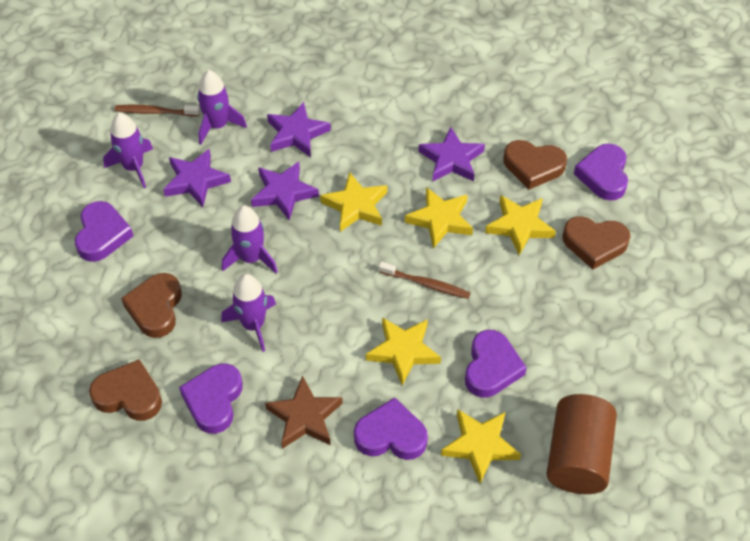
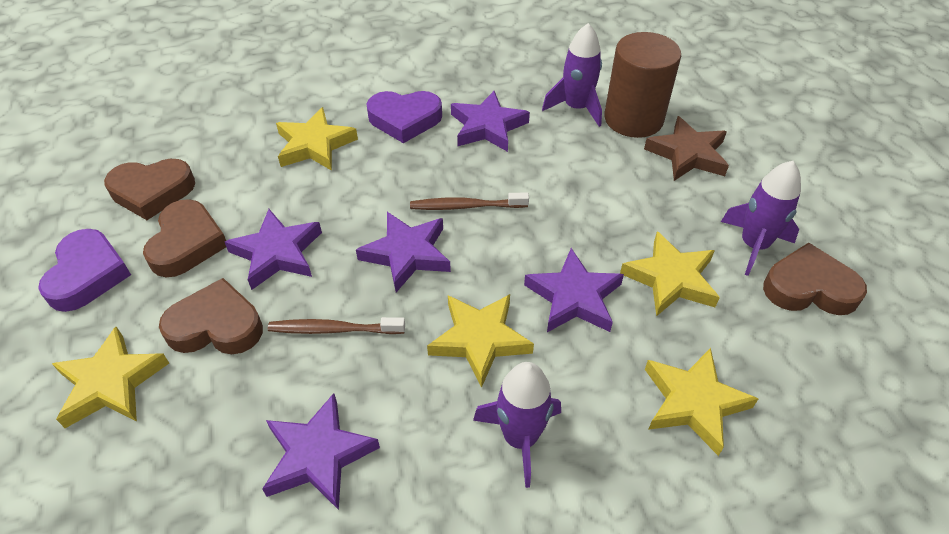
purple heart: 5 -> 2
purple rocket: 4 -> 3
purple star: 4 -> 5

